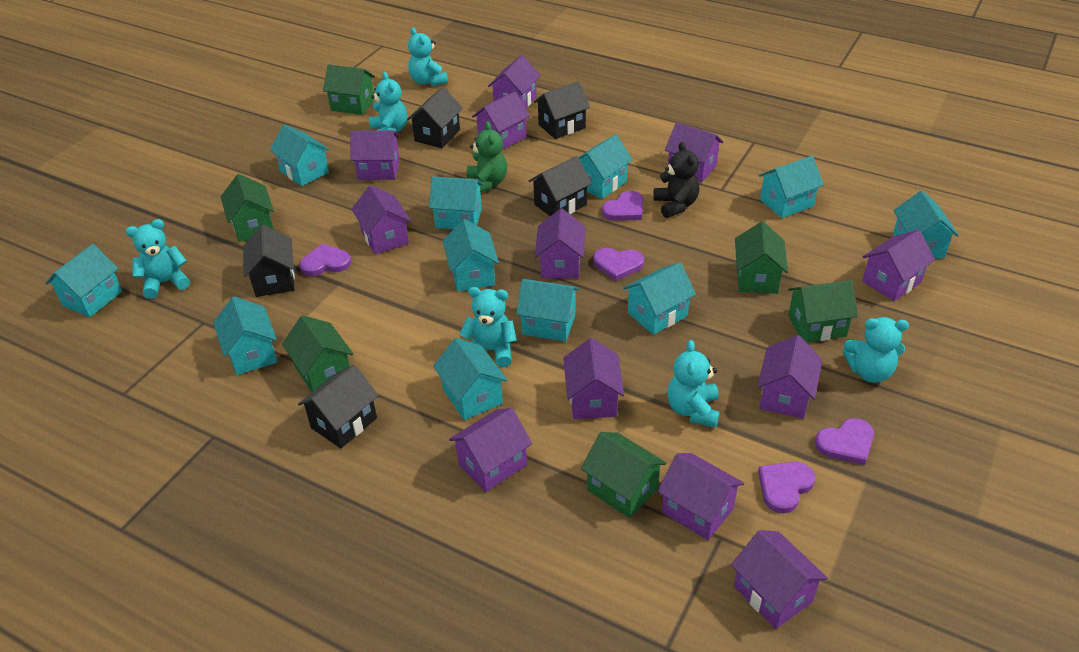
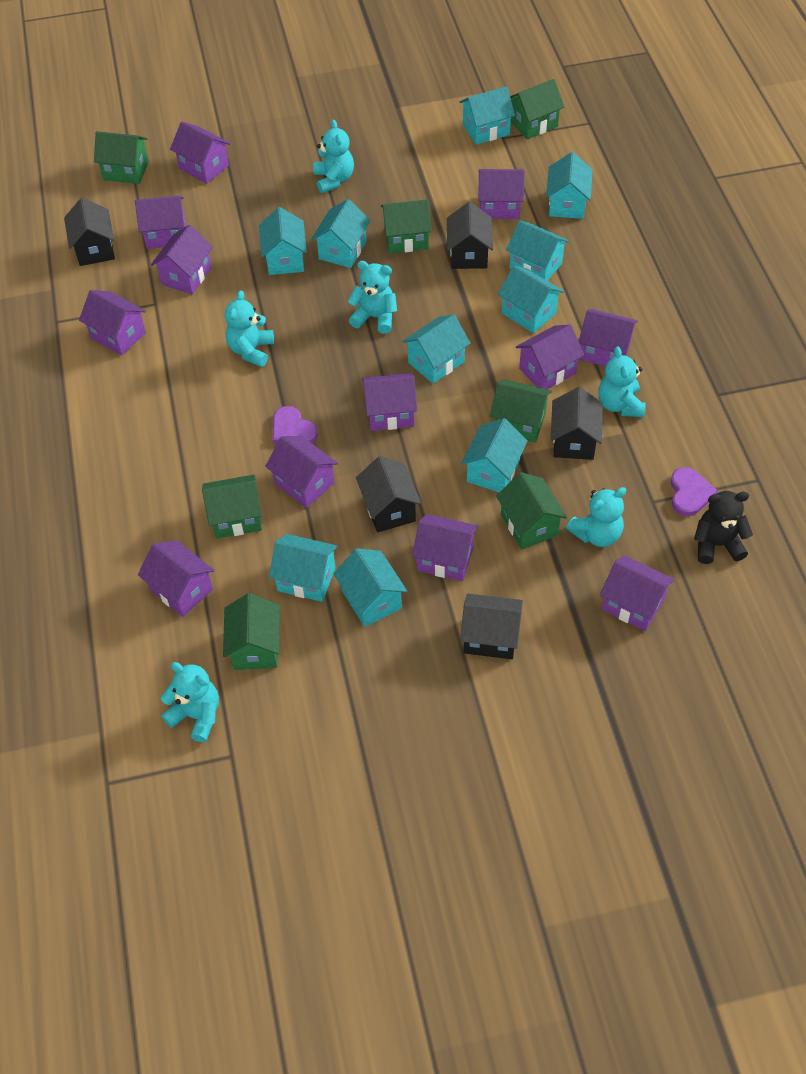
green house: 6 -> 7
green teddy bear: 1 -> 0
purple heart: 5 -> 2
turquoise house: 11 -> 10

